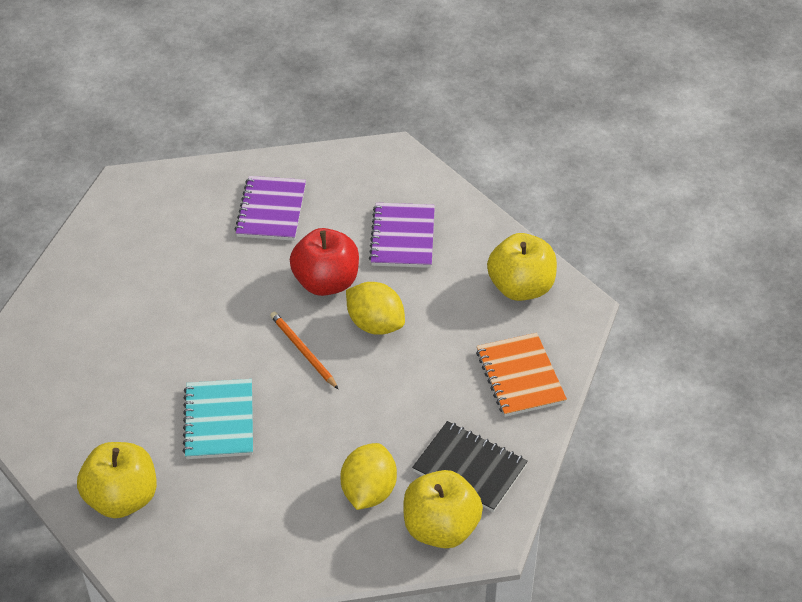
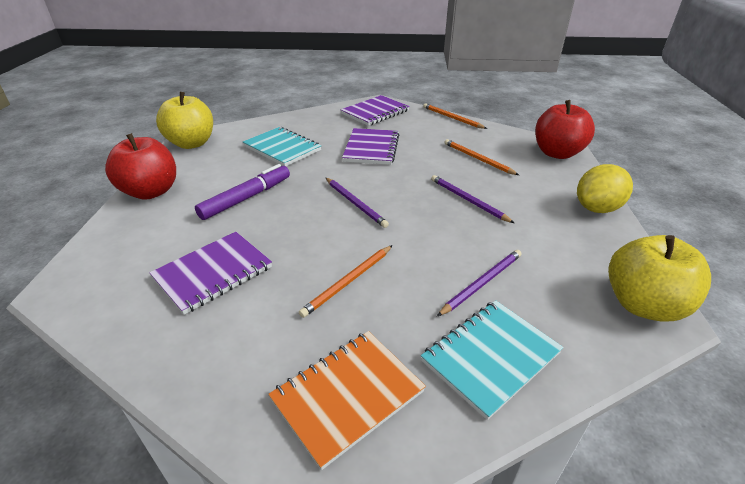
black notebook: 1 -> 0
orange pencil: 1 -> 3
purple marker: 0 -> 1
purple notebook: 2 -> 3
purple pencil: 0 -> 3
red apple: 1 -> 2
turquoise notebook: 1 -> 2
yellow apple: 3 -> 2
yellow lemon: 2 -> 1

